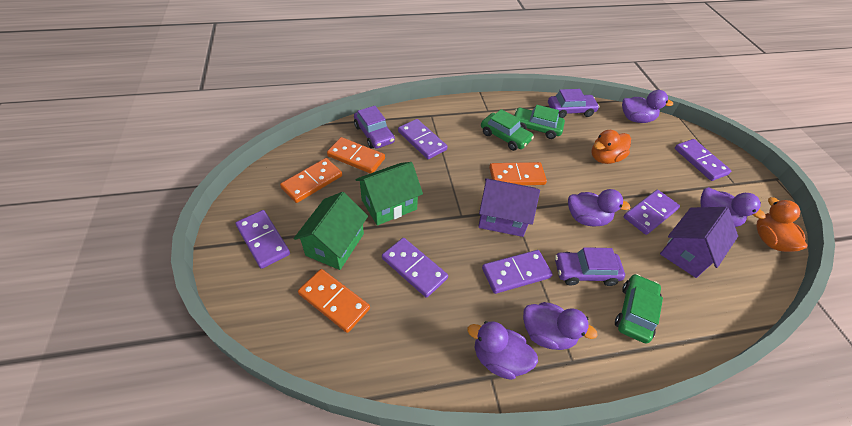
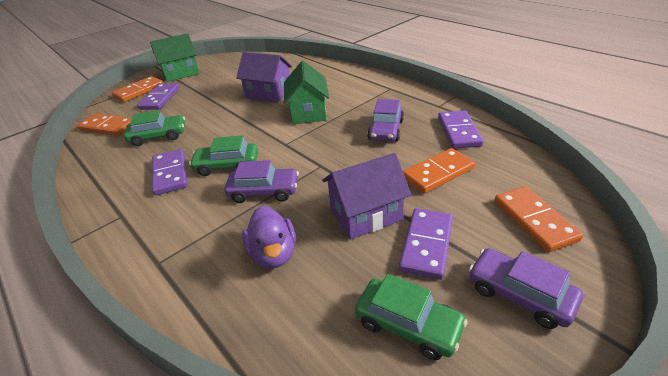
orange duck: 2 -> 0
purple domino: 6 -> 4
purple duck: 5 -> 1

